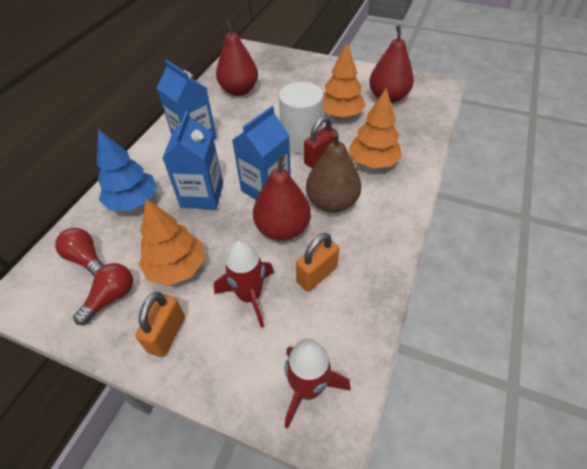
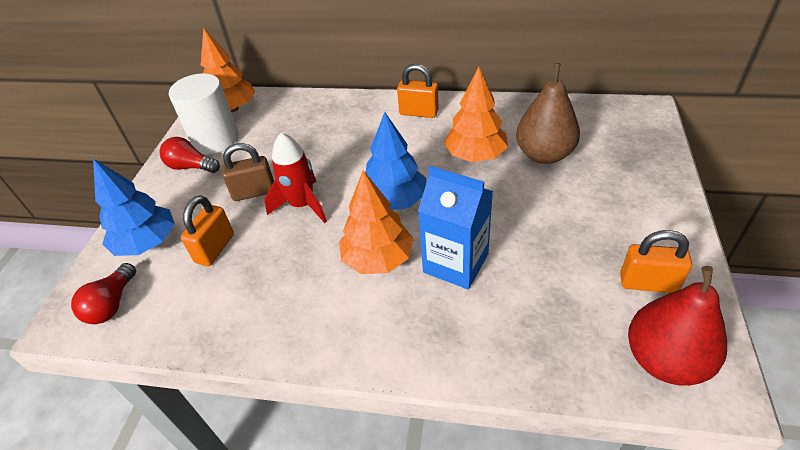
blue carton: 3 -> 1
blue tree: 1 -> 2
brown padlock: 0 -> 1
orange padlock: 2 -> 3
red padlock: 1 -> 0
red pear: 3 -> 1
red rocket: 2 -> 1

